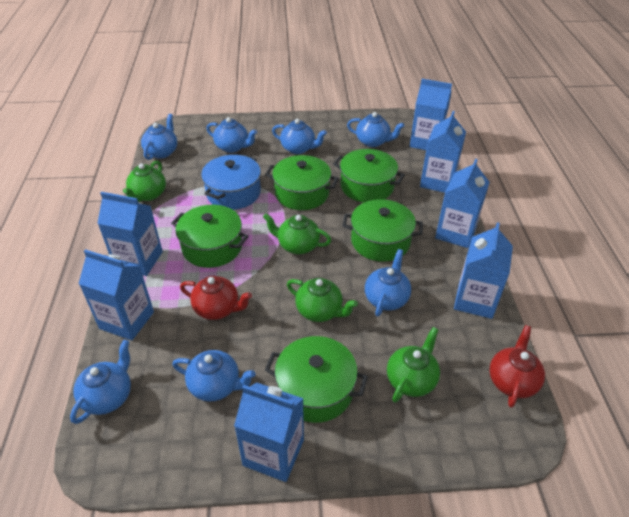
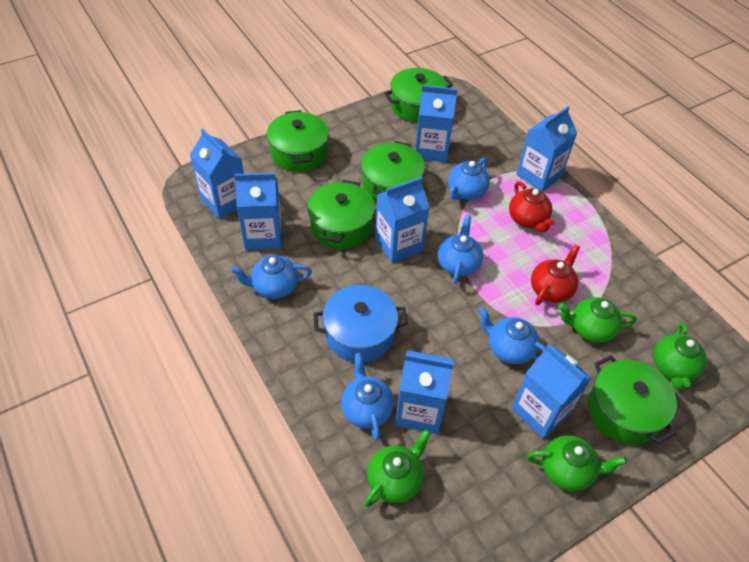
blue teapot: 7 -> 5

